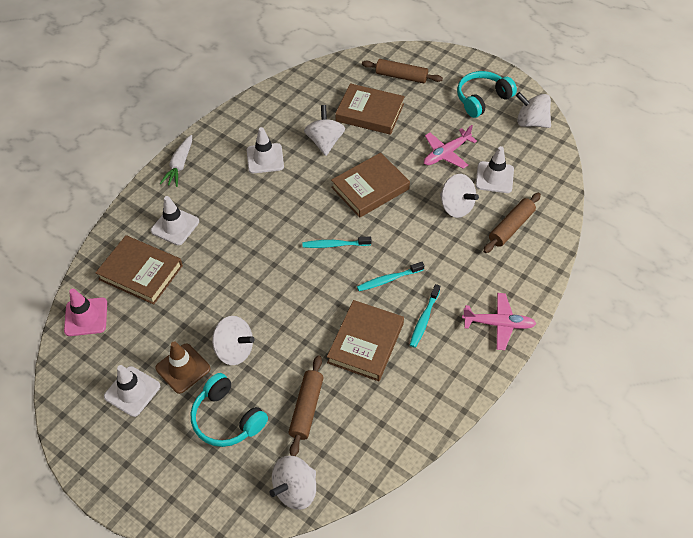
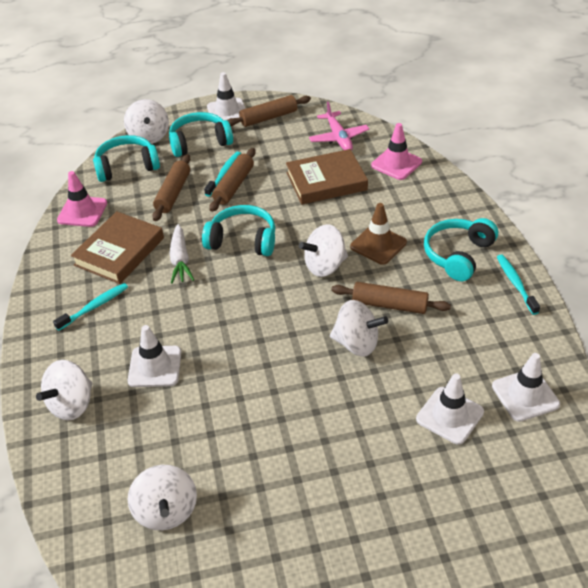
brown book: 4 -> 2
brown rolling pin: 3 -> 4
pink plane: 2 -> 1
pink traffic cone: 1 -> 2
turquoise headphones: 2 -> 4

